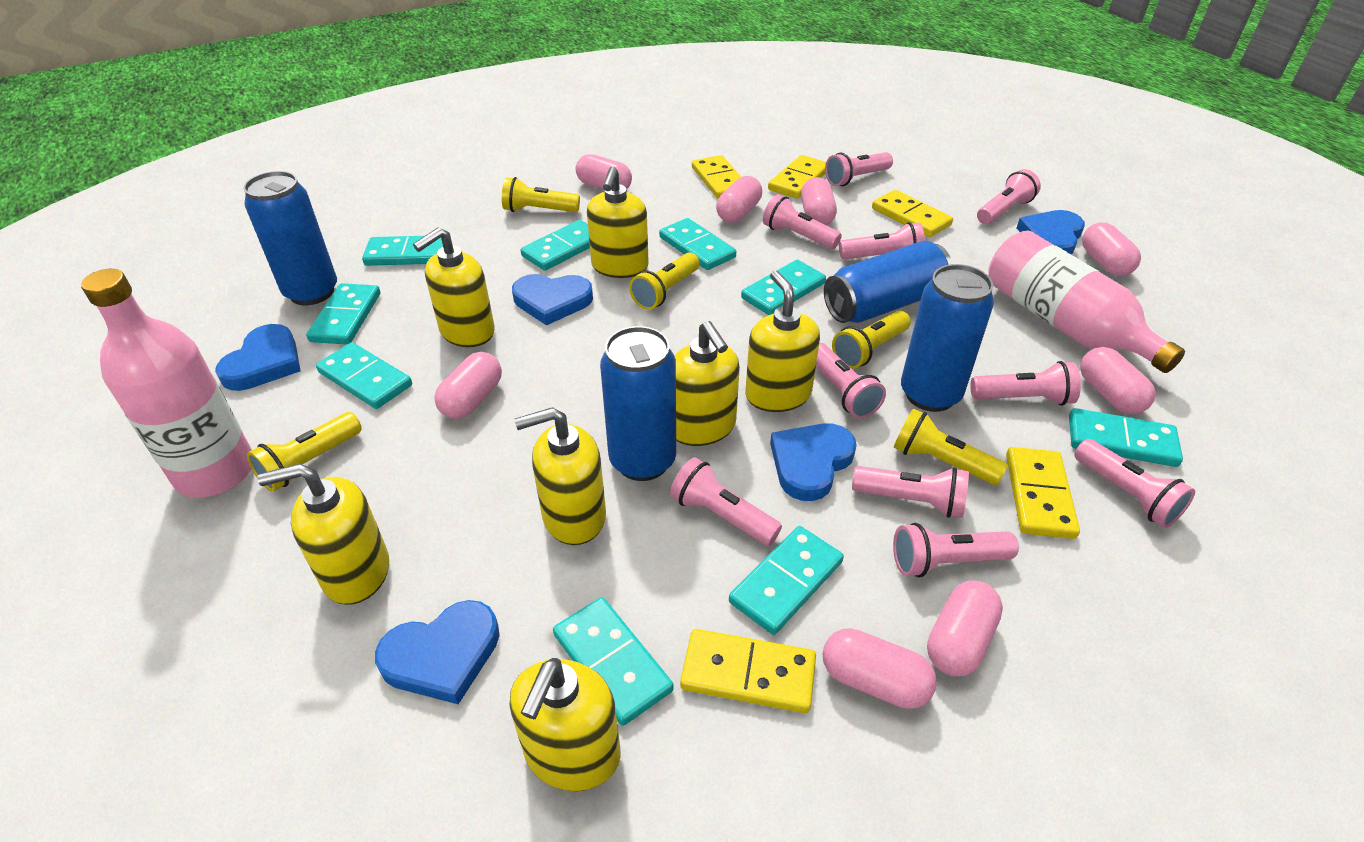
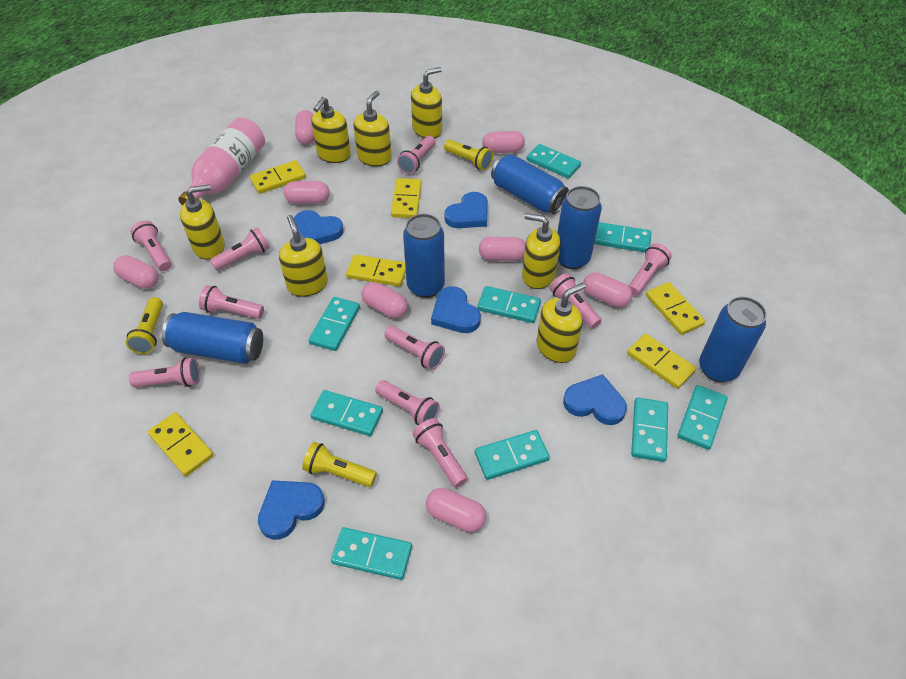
blue can: 4 -> 5
pink bottle: 2 -> 1
yellow domino: 5 -> 6
yellow flashlight: 5 -> 3

